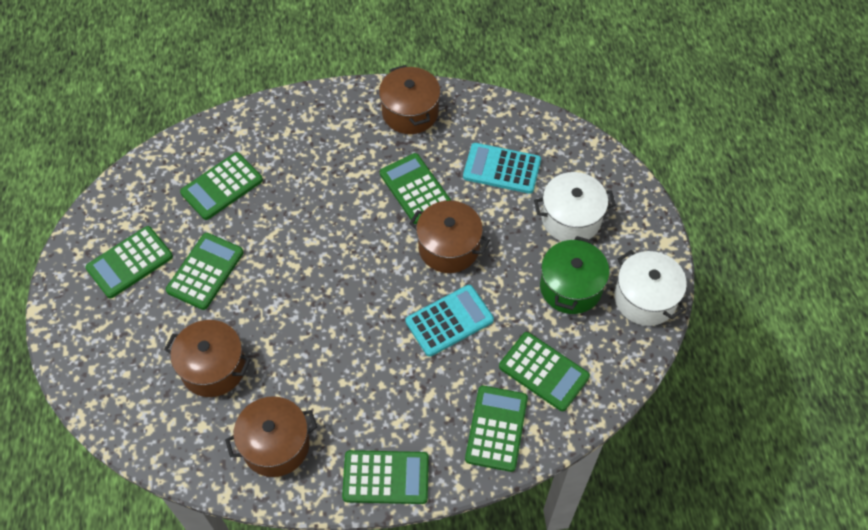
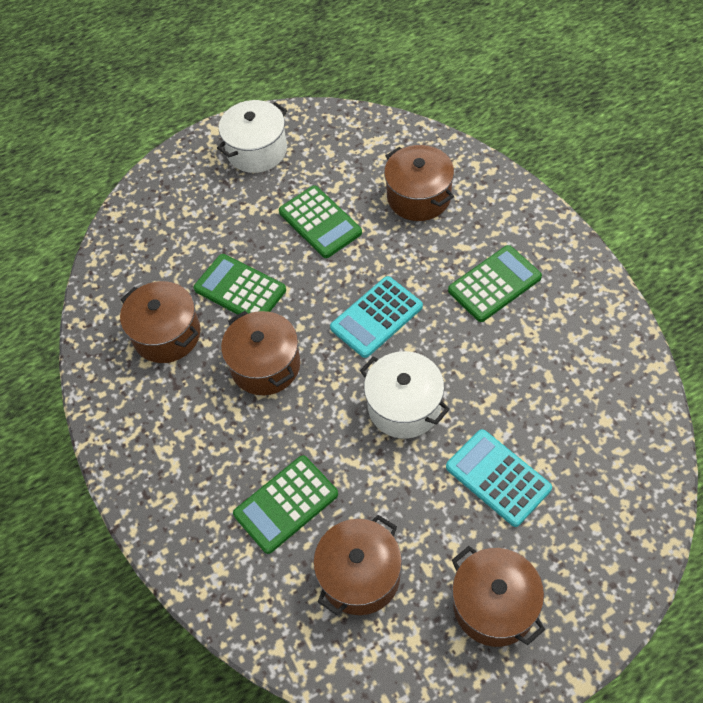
brown pot: 4 -> 5
green calculator: 7 -> 4
green pot: 1 -> 0

